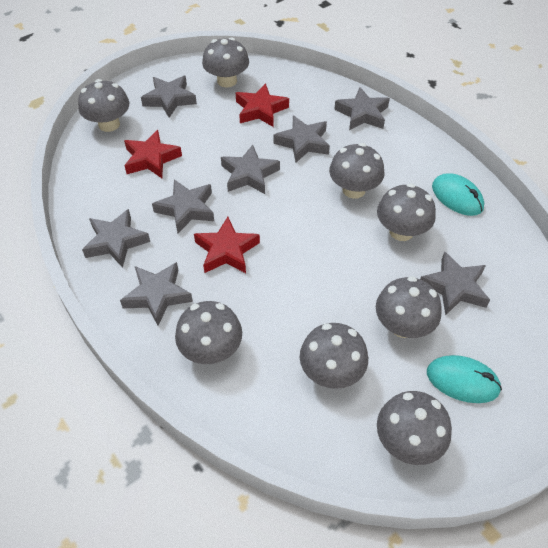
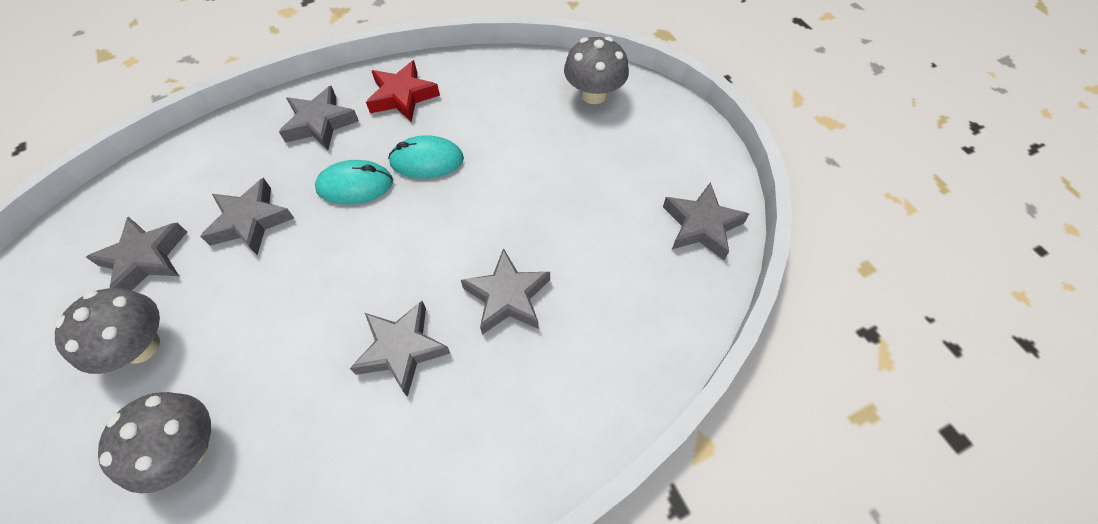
grey mushroom: 8 -> 3
grey star: 8 -> 6
red star: 3 -> 1

